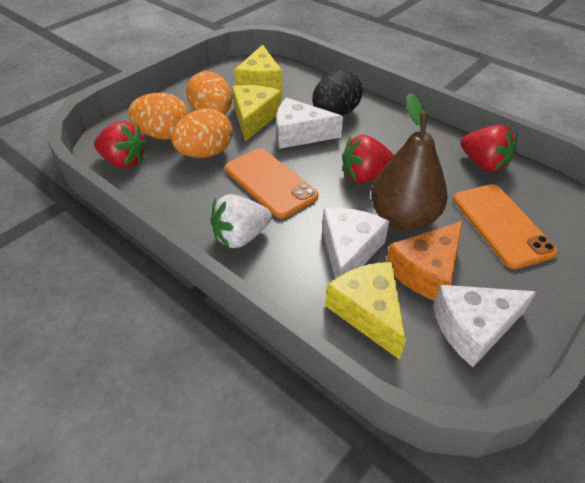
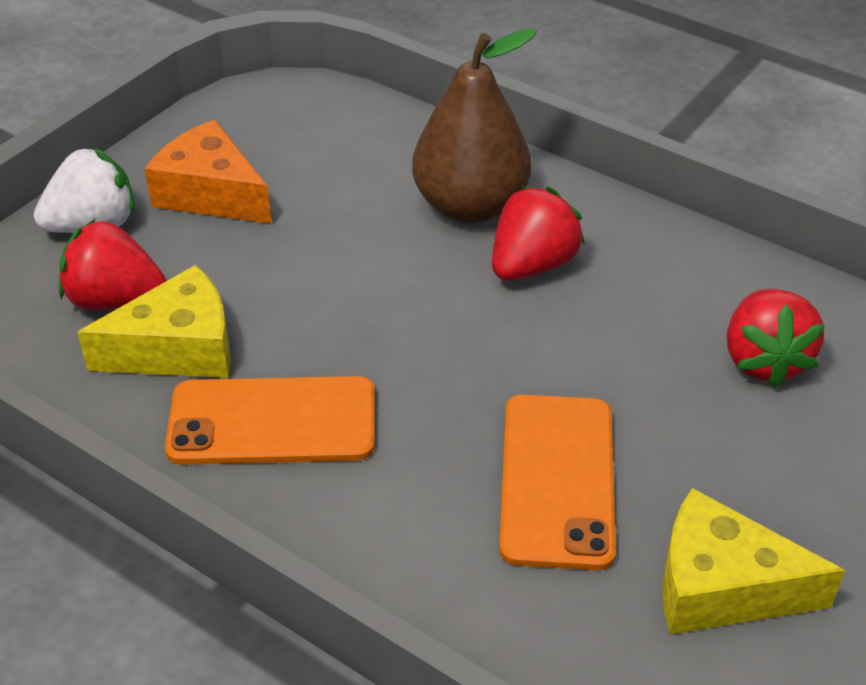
black egg: 1 -> 0
orange egg: 3 -> 0
white cheese: 3 -> 0
yellow cheese: 3 -> 2

